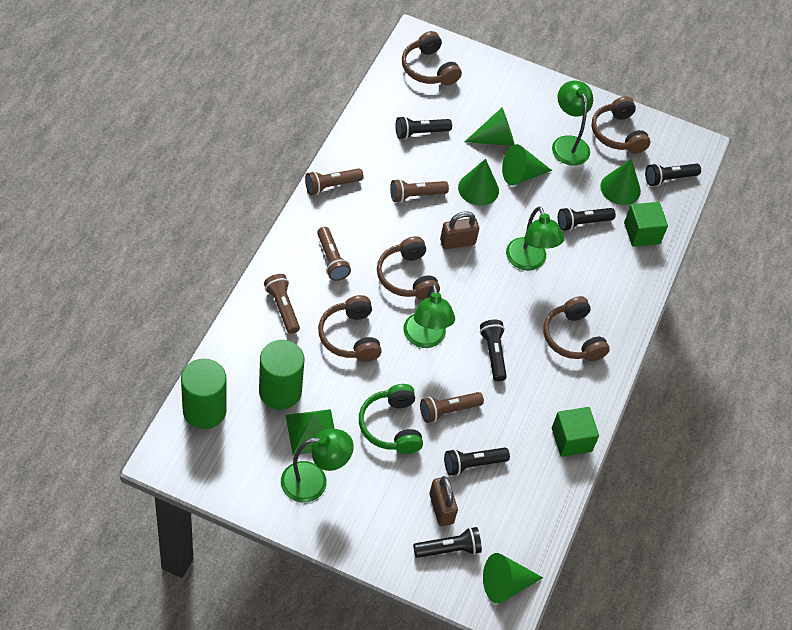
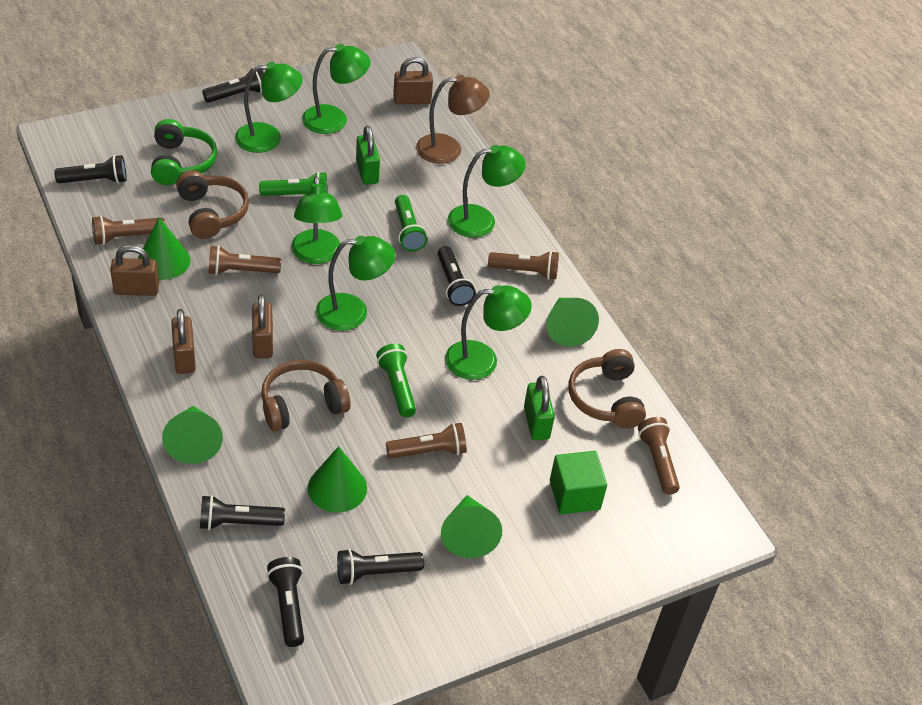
brown headphones: 5 -> 3
brown lamp: 0 -> 1
brown padlock: 2 -> 4
green cube: 2 -> 1
green cylinder: 2 -> 0
green flashlight: 0 -> 3
green lamp: 4 -> 6
green padlock: 0 -> 2
green pyramid: 1 -> 0

